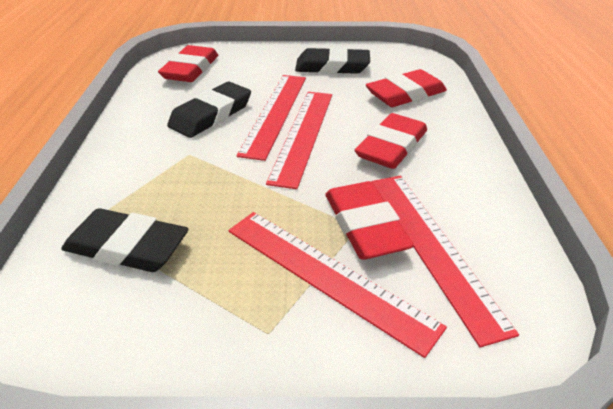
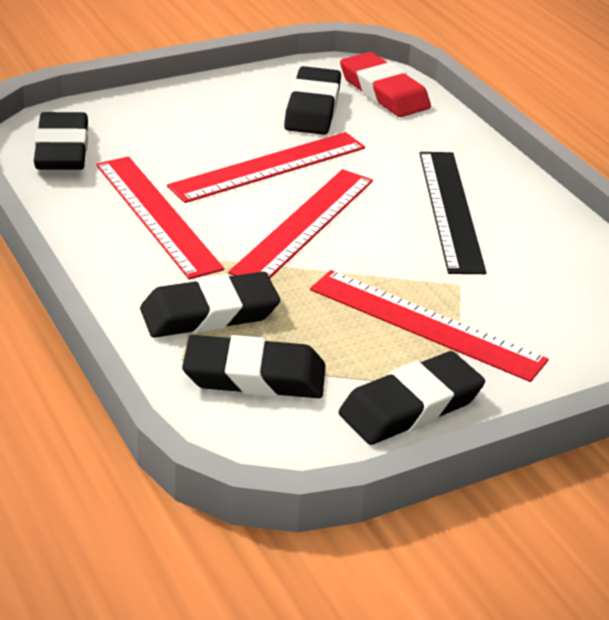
black eraser: 3 -> 5
black ruler: 0 -> 1
red eraser: 4 -> 1

